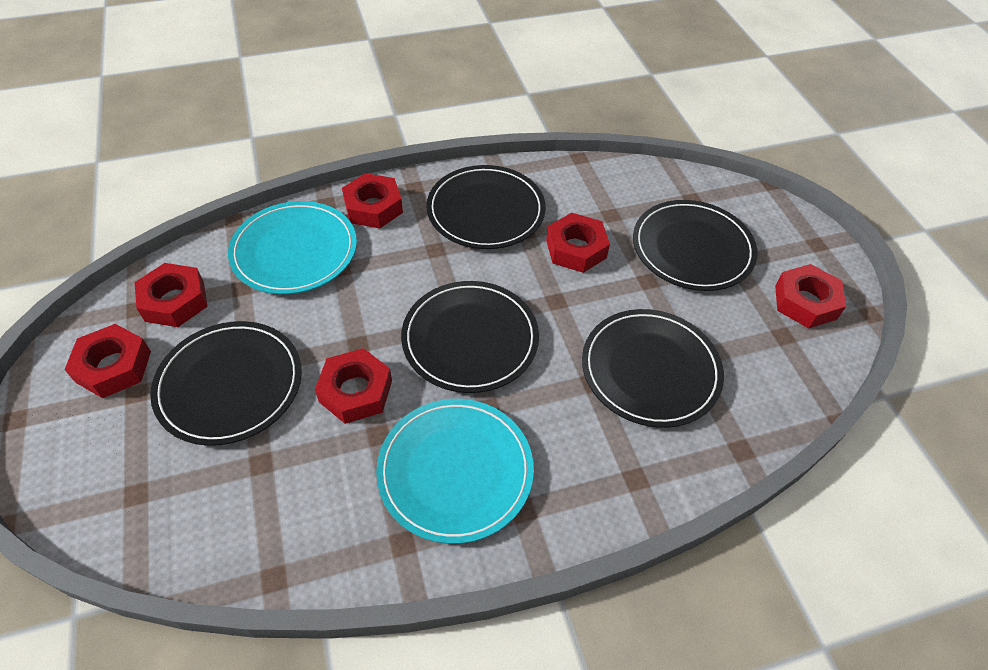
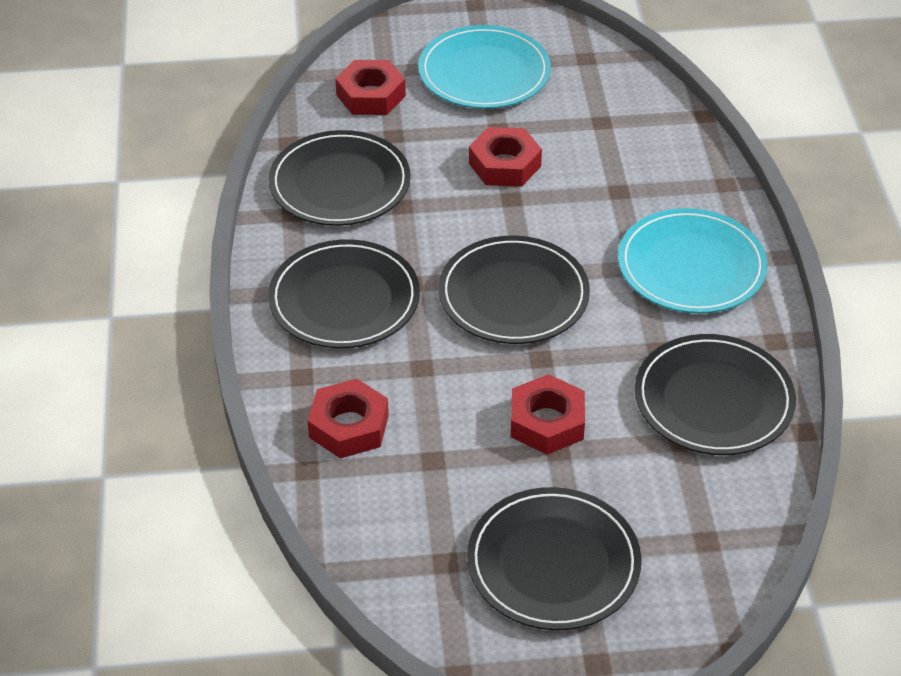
red nut: 6 -> 4

